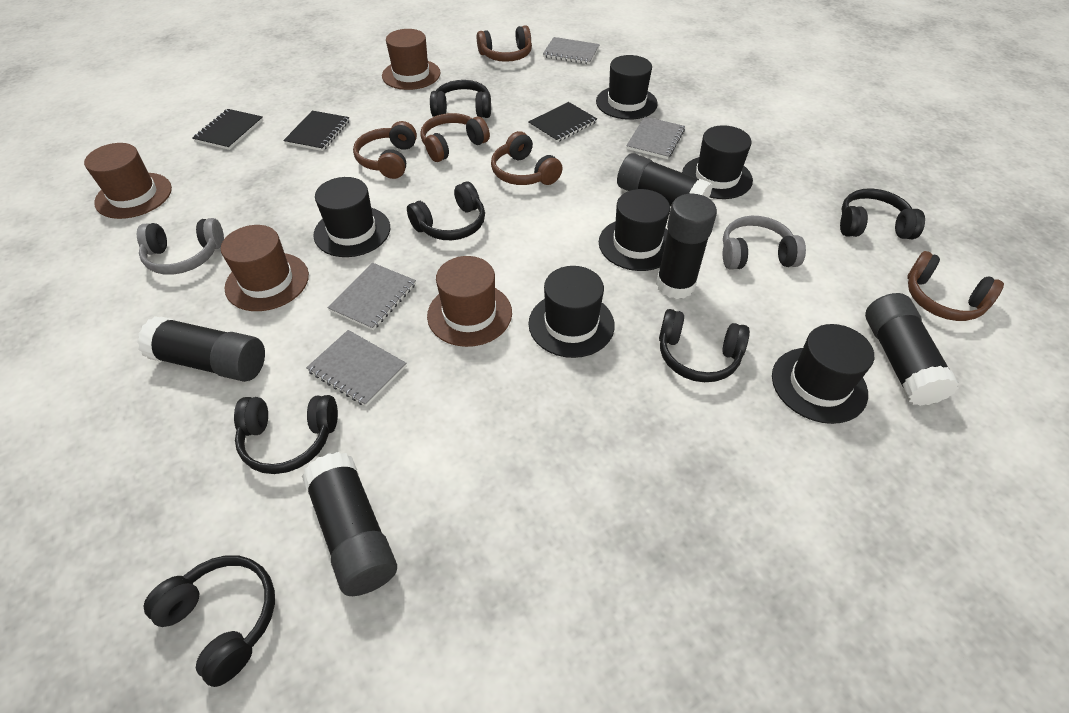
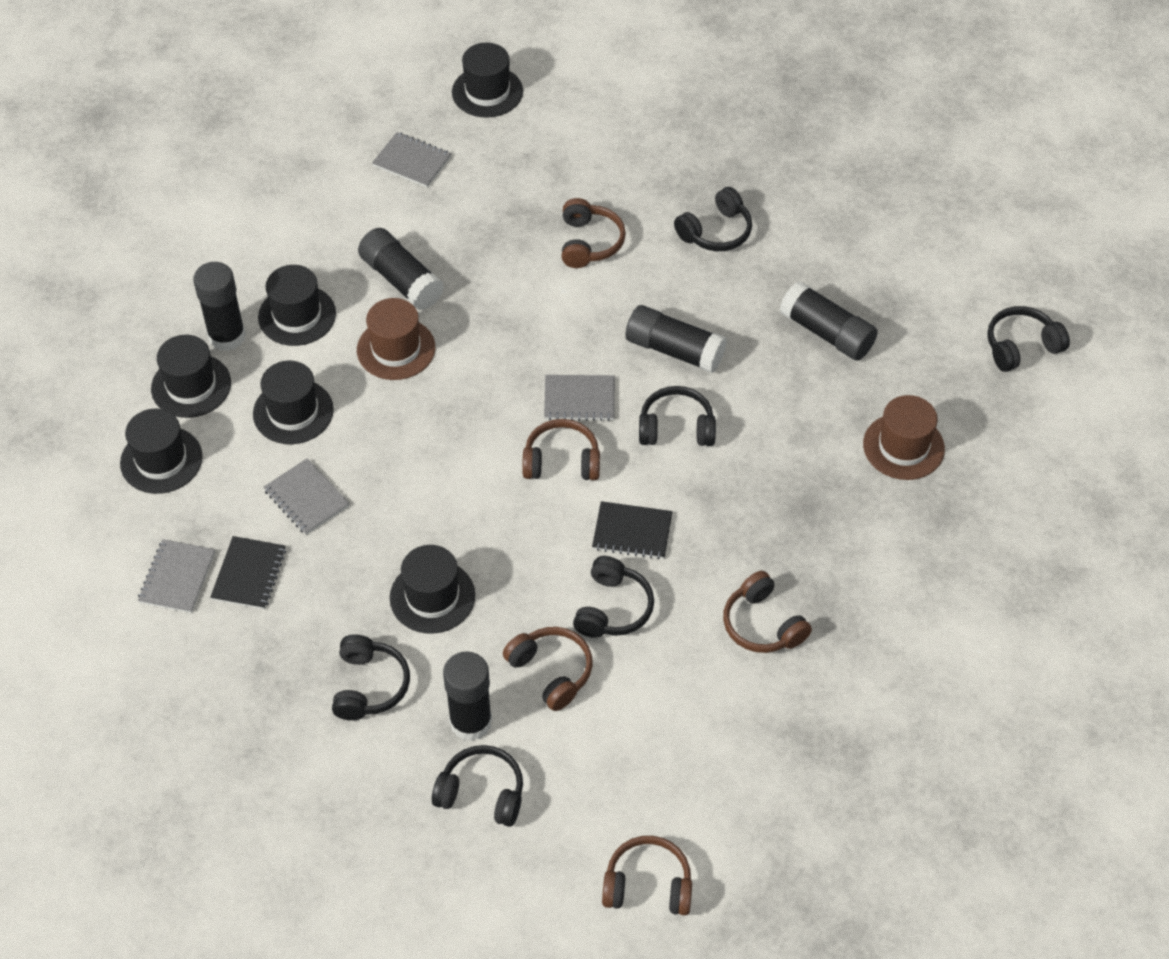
black notebook: 3 -> 2
brown hat: 4 -> 2
grey headphones: 2 -> 0

